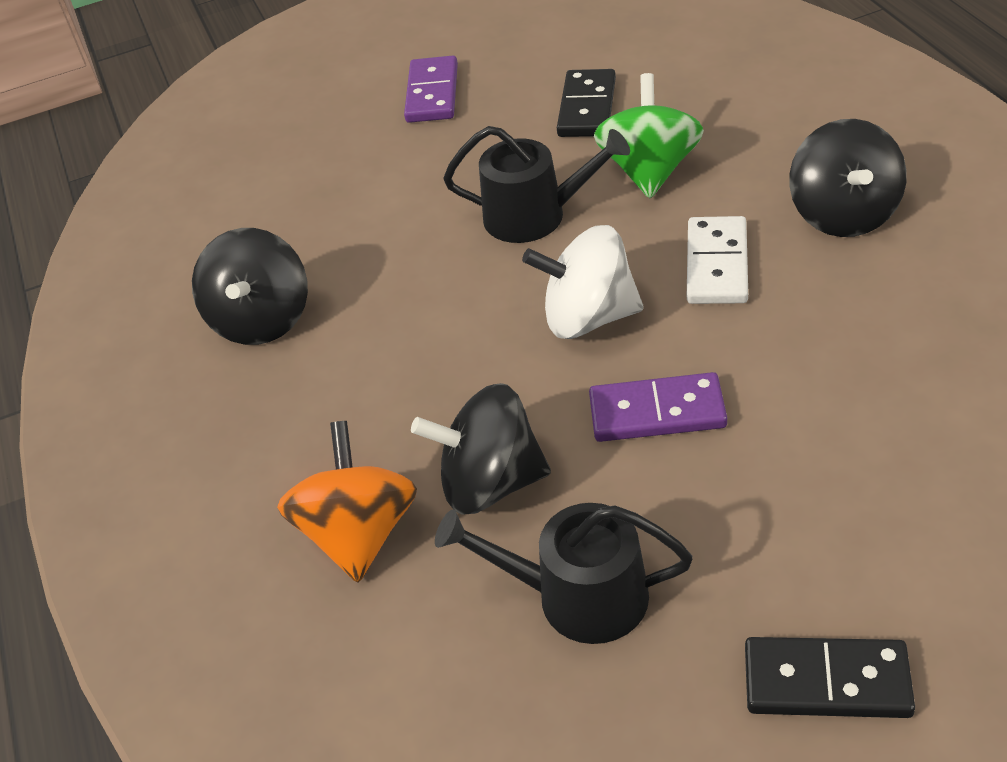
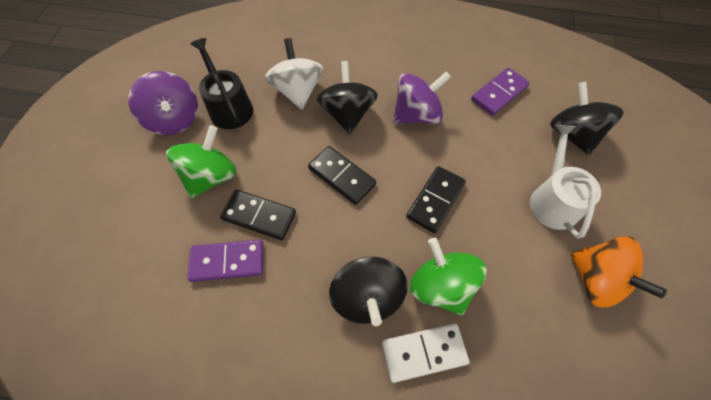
black domino: 2 -> 3
black watering can: 2 -> 1
green spinning top: 1 -> 2
purple spinning top: 0 -> 2
white watering can: 0 -> 1

